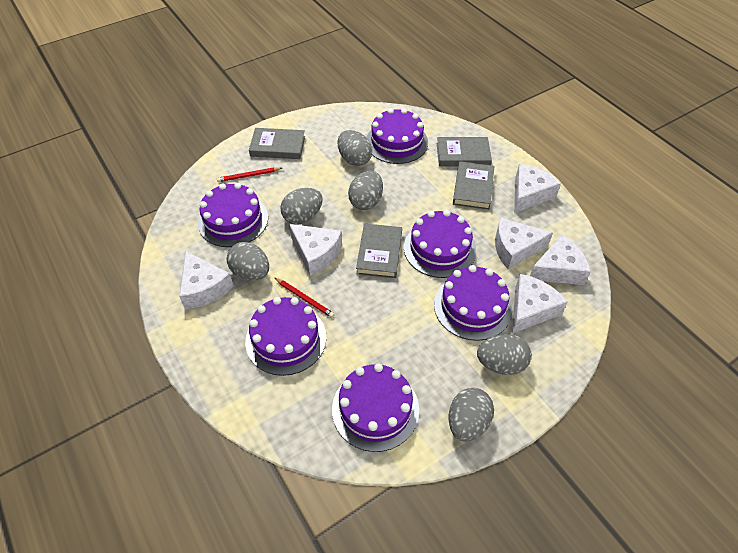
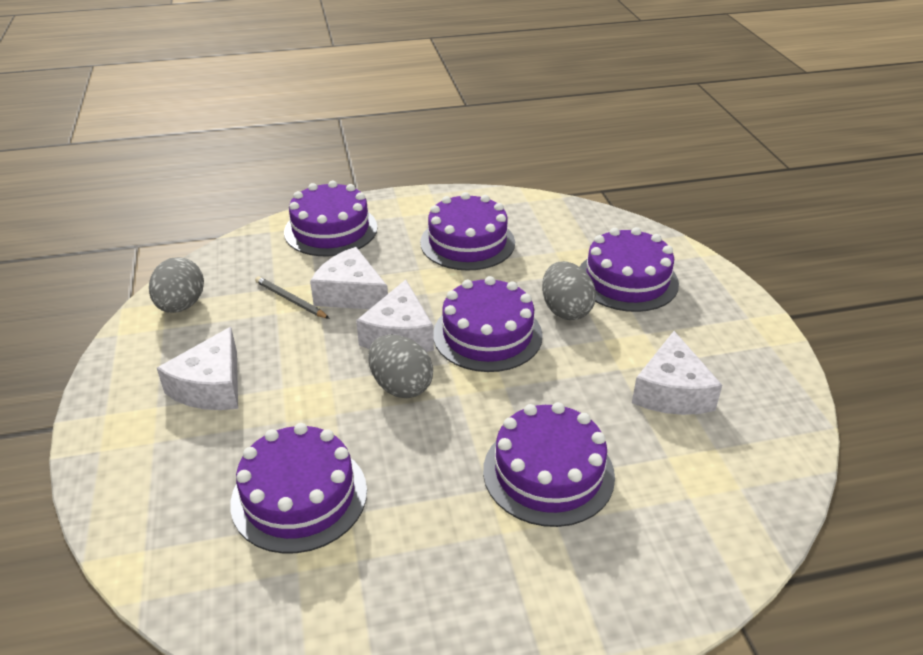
grey book: 4 -> 0
grey egg: 6 -> 3
grey pencil: 0 -> 1
red pencil: 2 -> 0
white cheese: 6 -> 4

